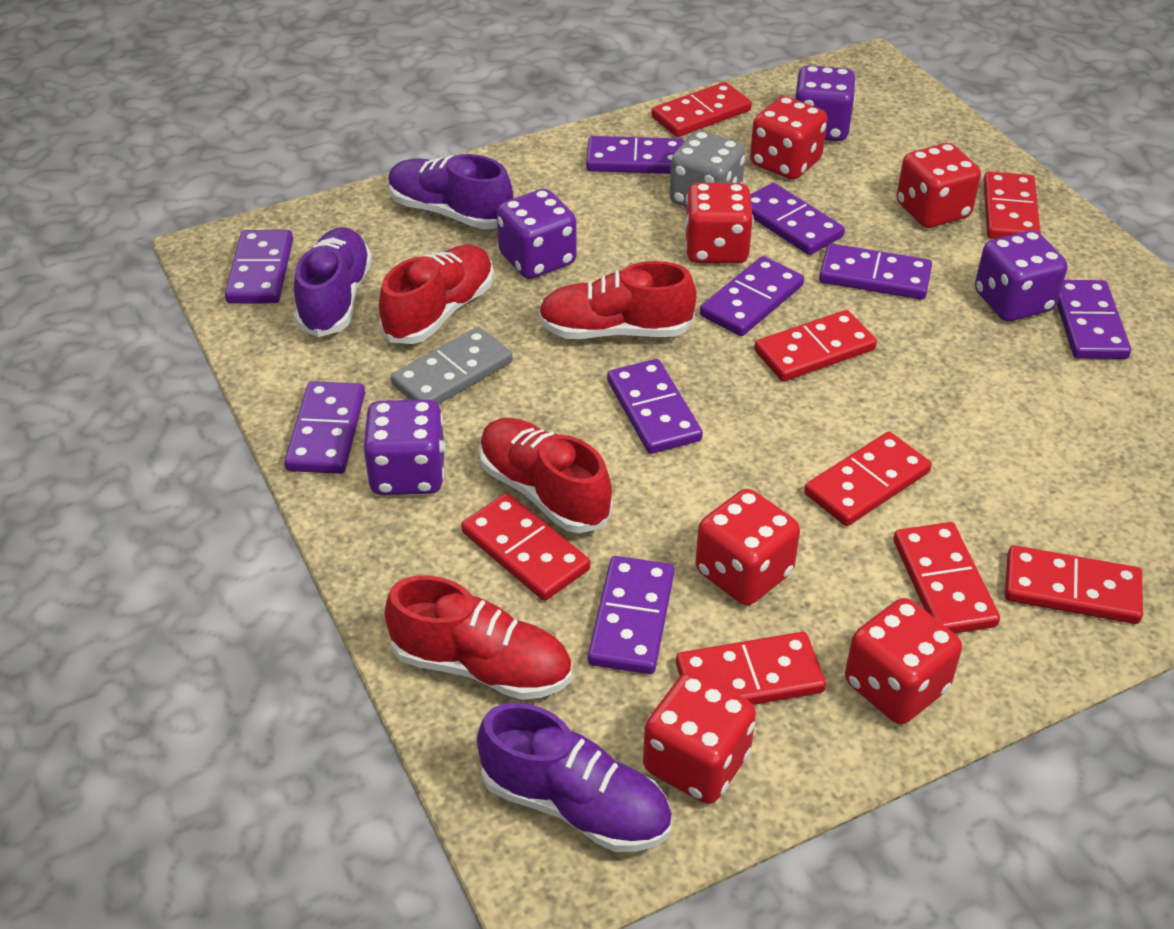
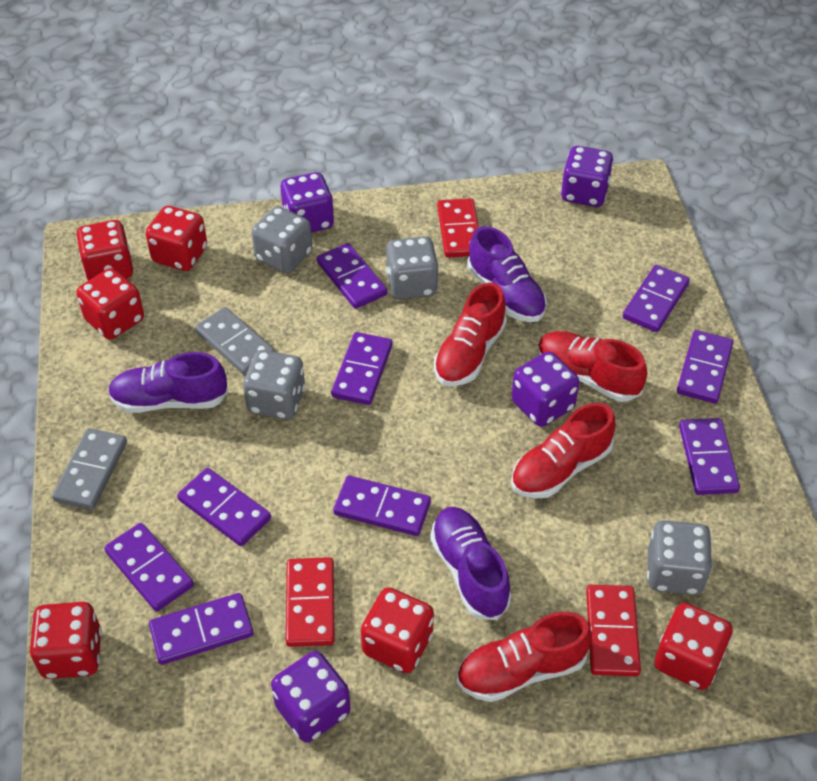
grey dice: 1 -> 4
grey domino: 1 -> 2
red domino: 8 -> 3

